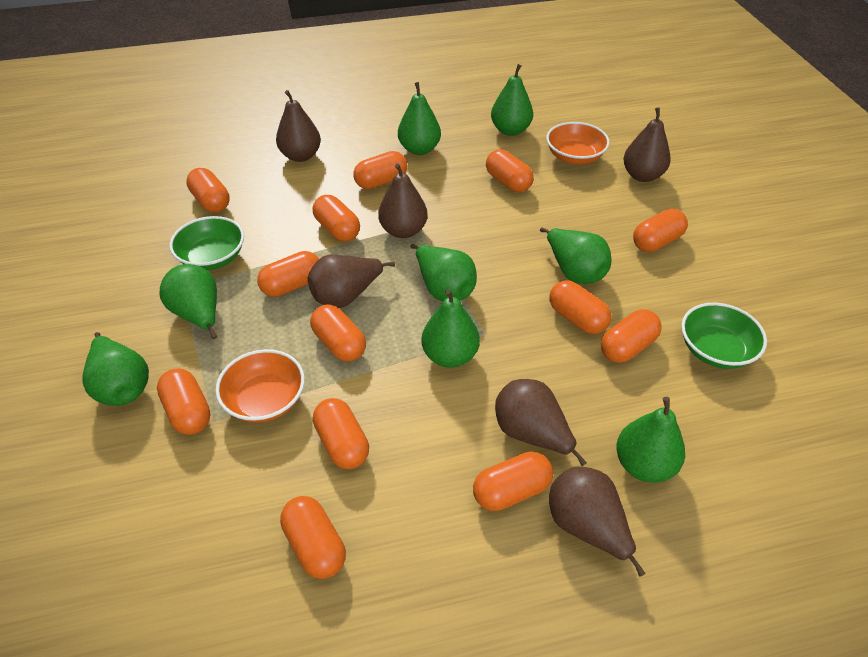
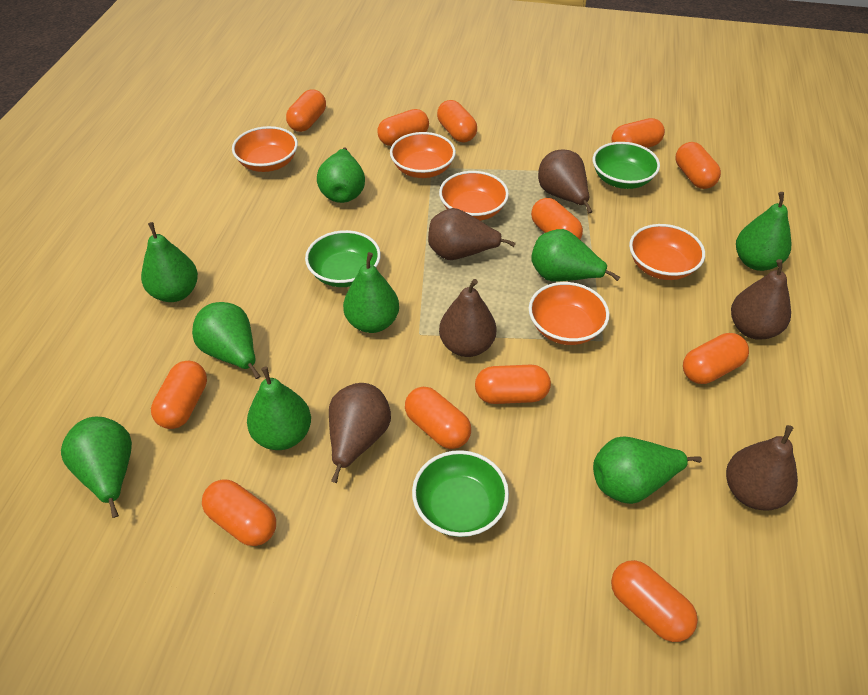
green bowl: 2 -> 3
green pear: 8 -> 9
orange bowl: 2 -> 5
orange capsule: 13 -> 12

